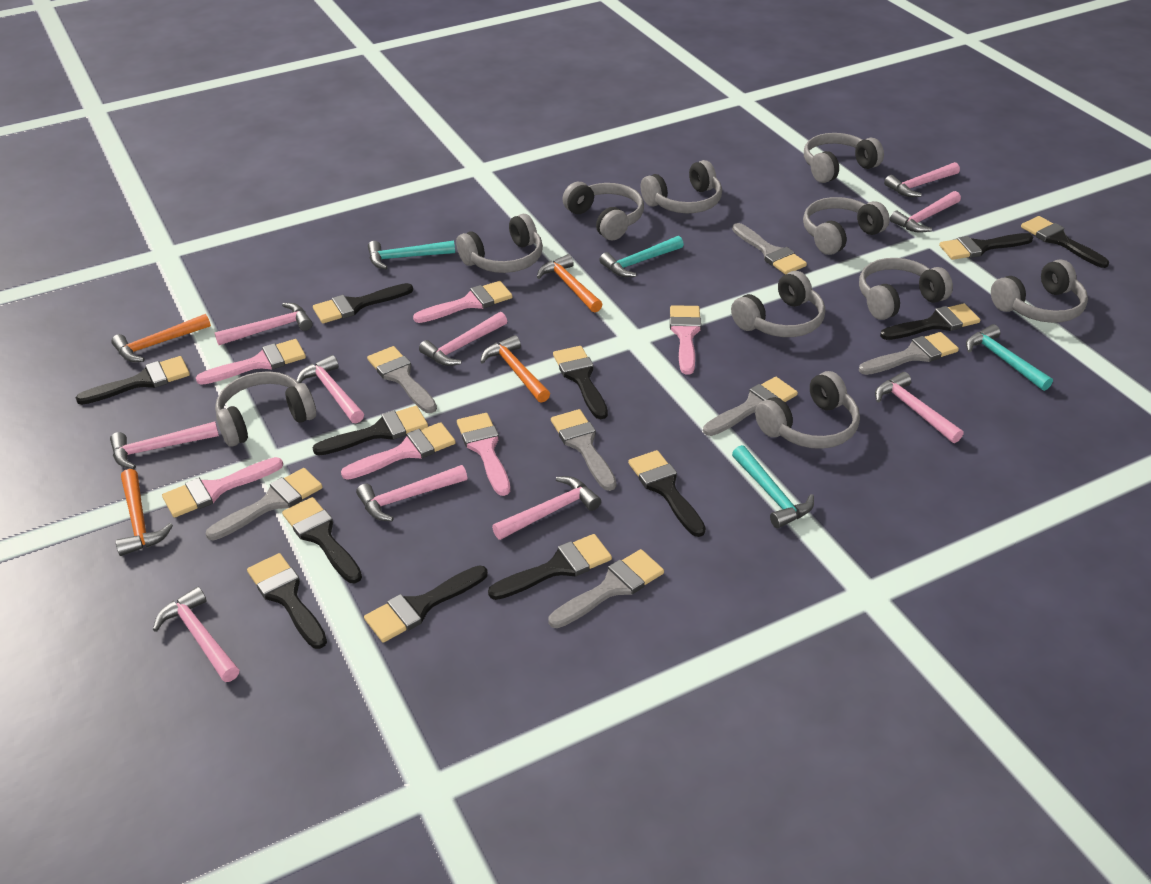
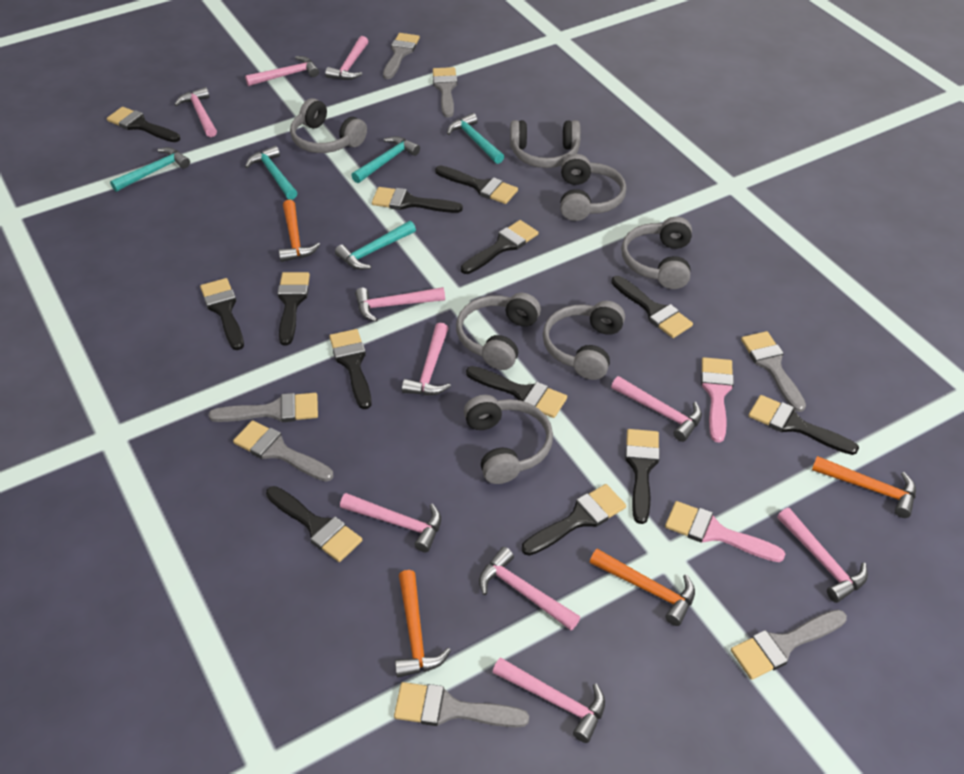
black brush: 12 -> 13
grey headphones: 10 -> 7
pink brush: 6 -> 2
turquoise hammer: 4 -> 5

